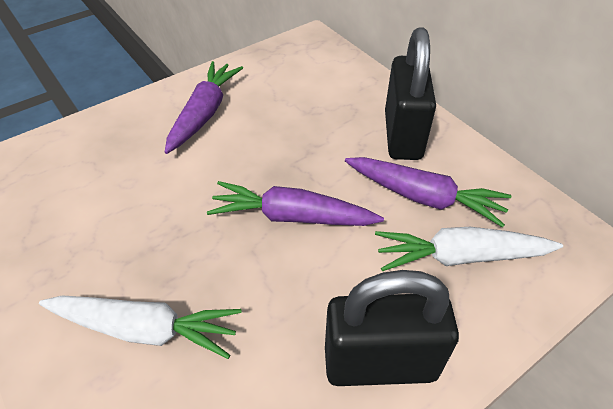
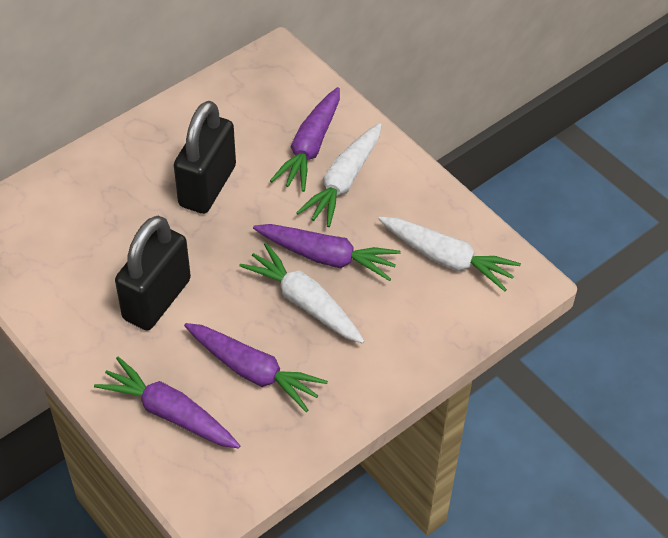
purple carrot: 3 -> 4
white carrot: 2 -> 3

